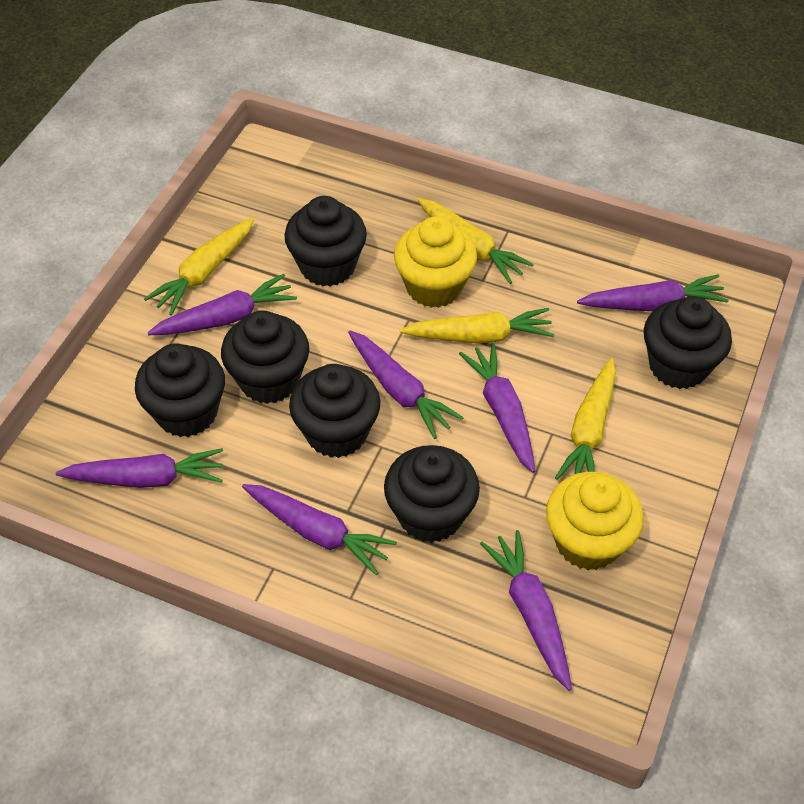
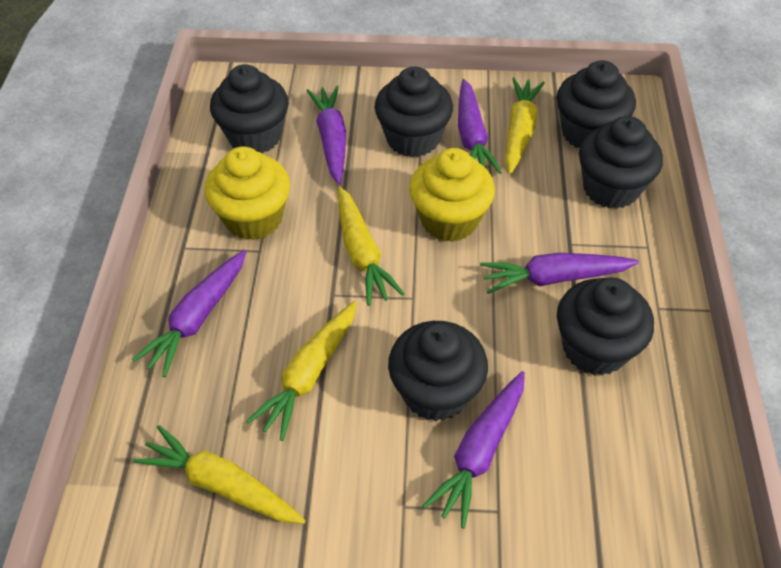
purple carrot: 7 -> 5

